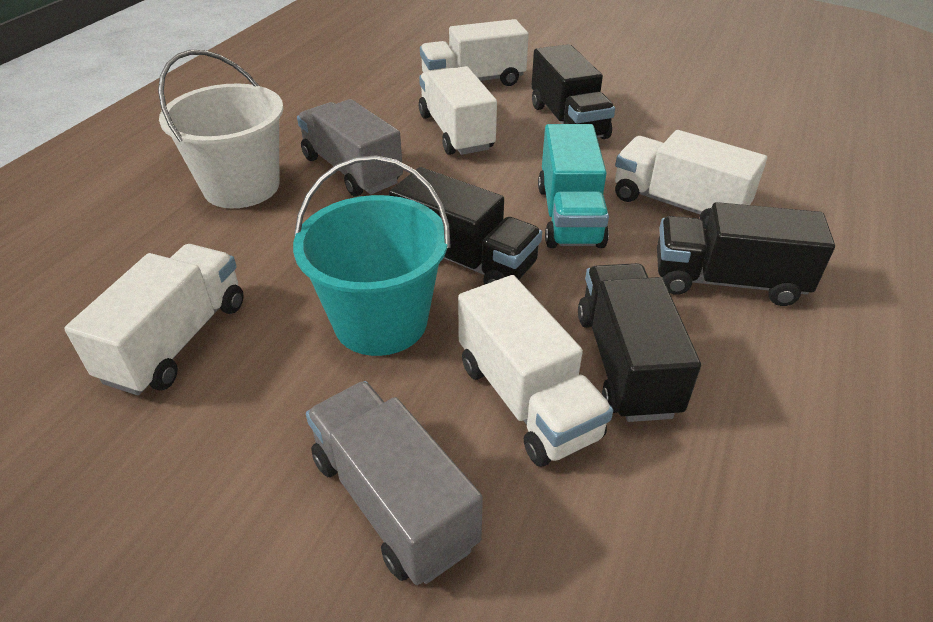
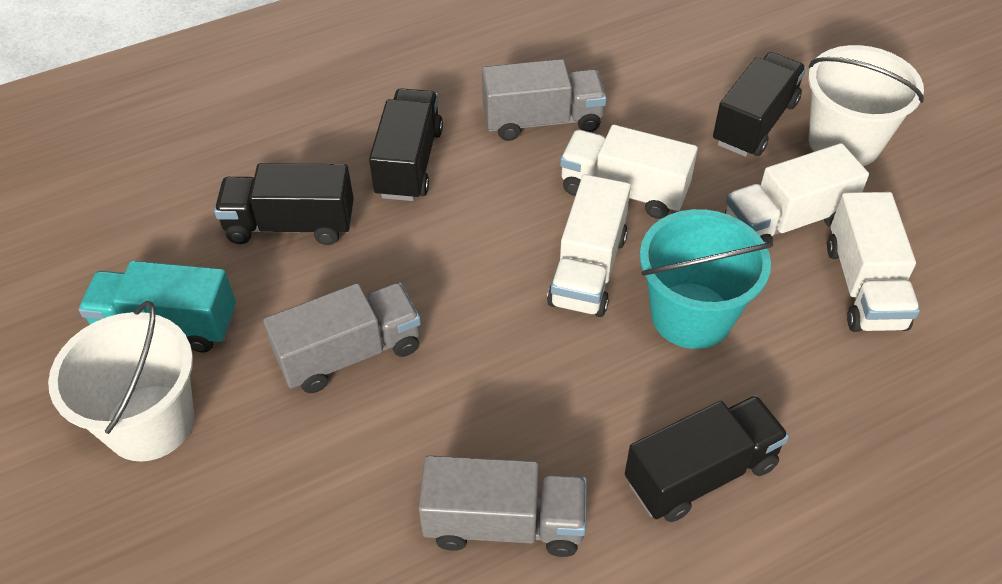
grey truck: 2 -> 3
white bucket: 1 -> 2
white truck: 5 -> 4

